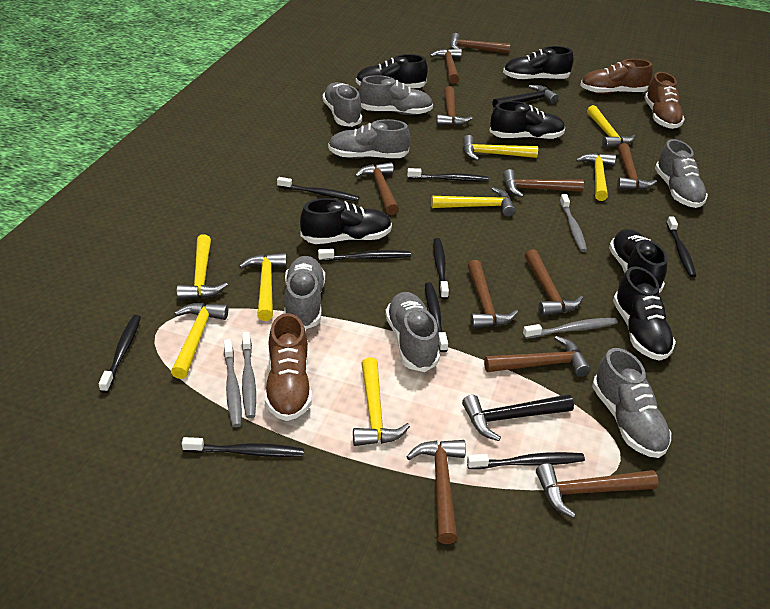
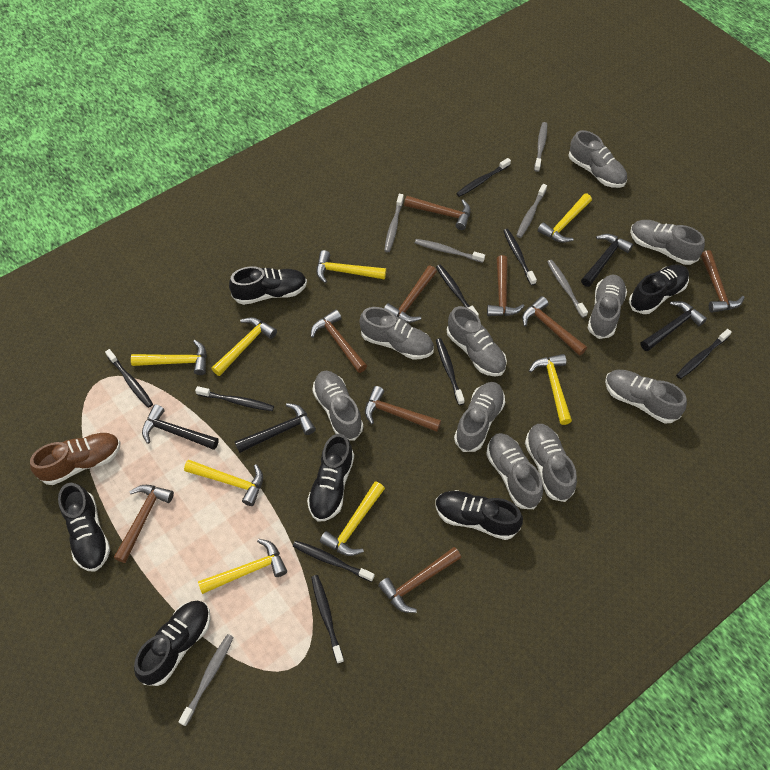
black hammer: 2 -> 4
brown hammer: 11 -> 9
brown shoe: 3 -> 1
grey shoe: 7 -> 10
grey toothbrush: 4 -> 6

